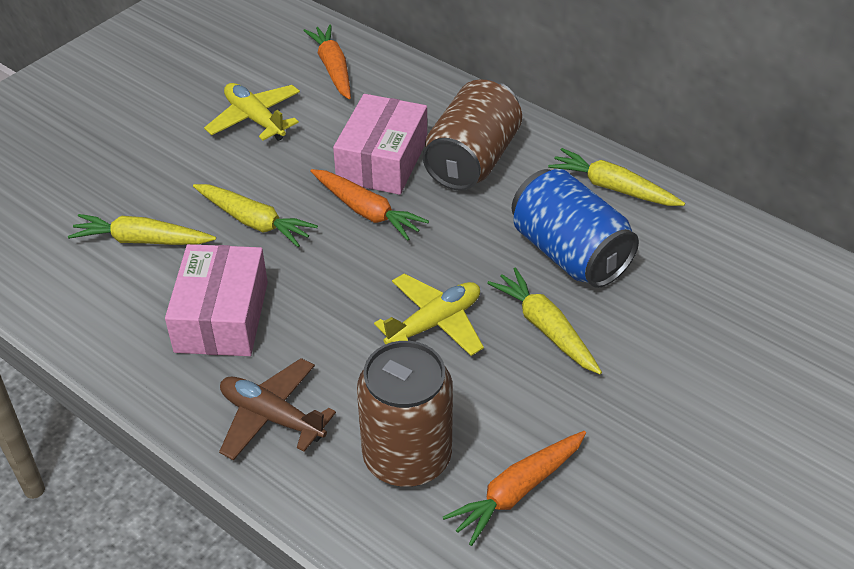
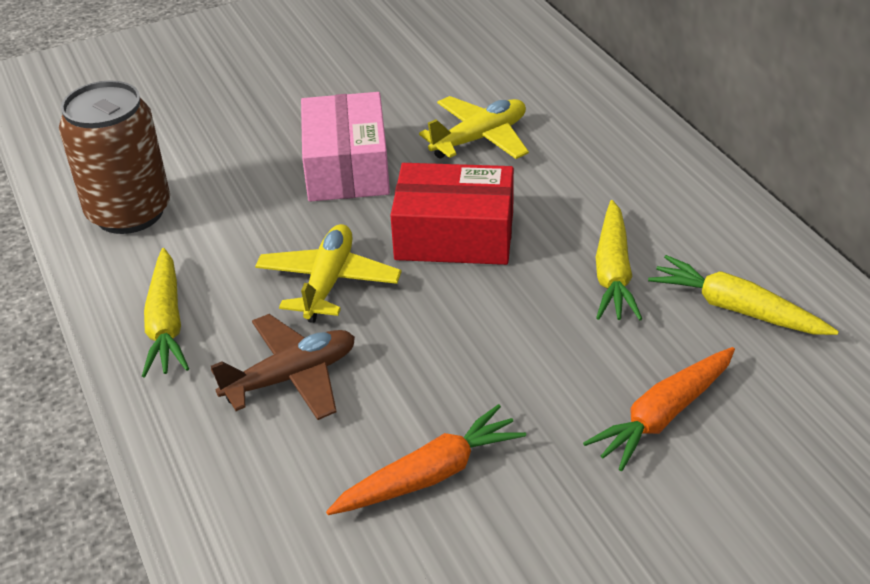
blue can: 1 -> 0
brown can: 2 -> 1
orange carrot: 3 -> 2
pink box: 2 -> 1
red box: 0 -> 1
yellow carrot: 4 -> 3

